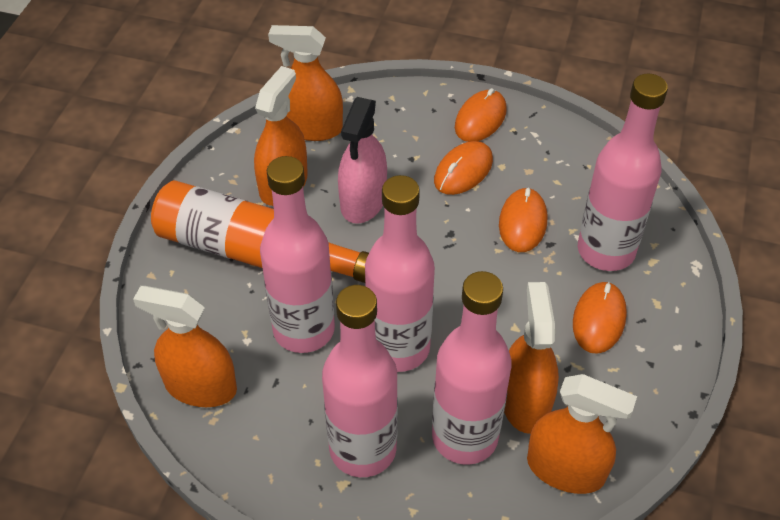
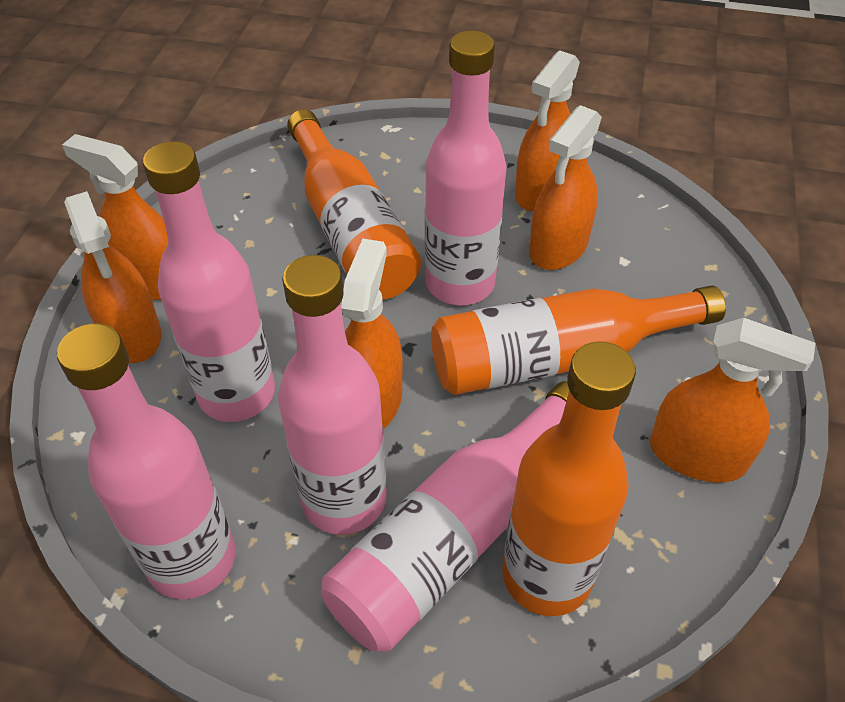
orange bottle: 1 -> 3
orange mouse: 4 -> 0
orange spray bottle: 5 -> 6
pink spray bottle: 1 -> 0

